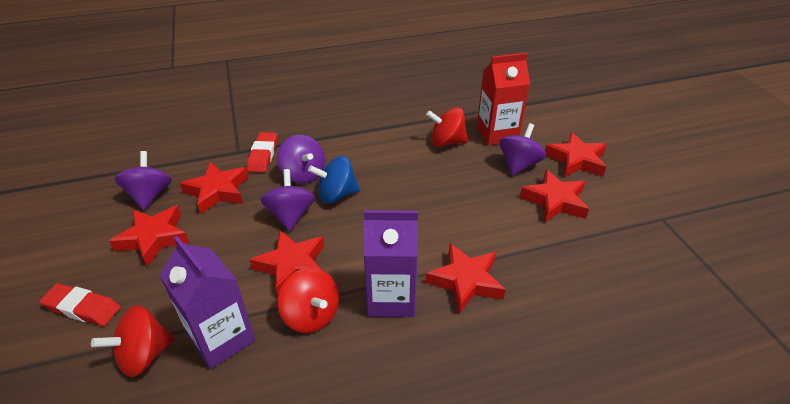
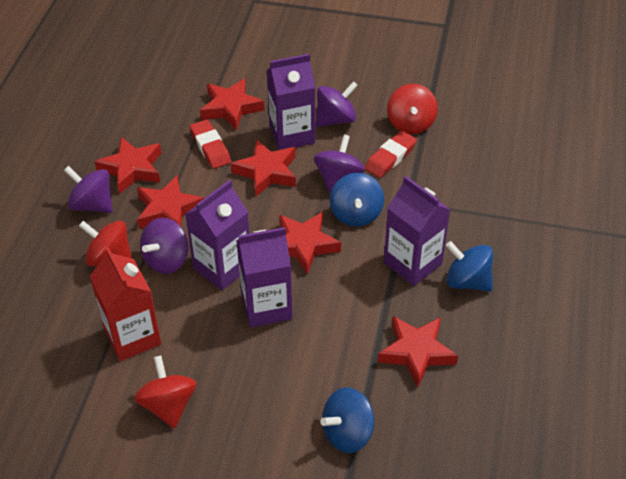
blue spinning top: 1 -> 3
purple carton: 2 -> 4

